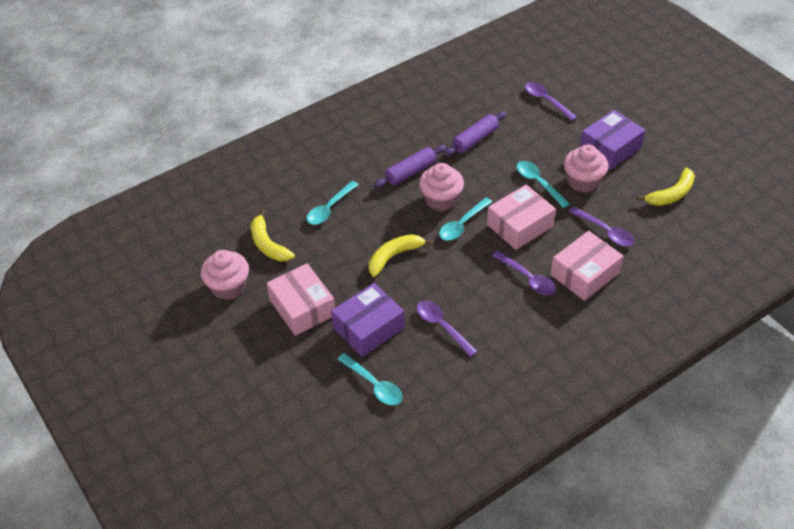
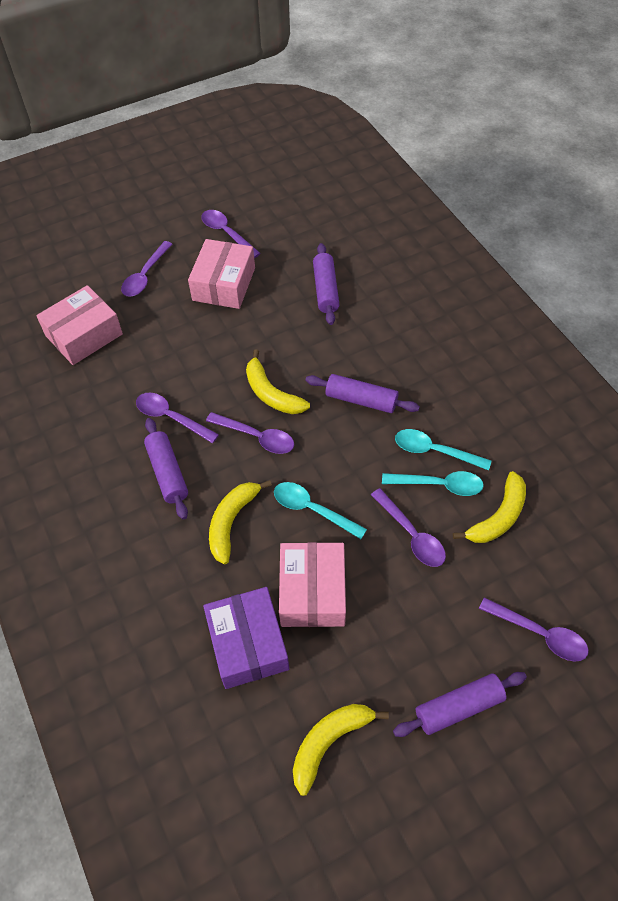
pink cupcake: 3 -> 0
purple box: 2 -> 1
purple rolling pin: 2 -> 4
purple spoon: 4 -> 6
turquoise spoon: 4 -> 3
yellow banana: 3 -> 4

